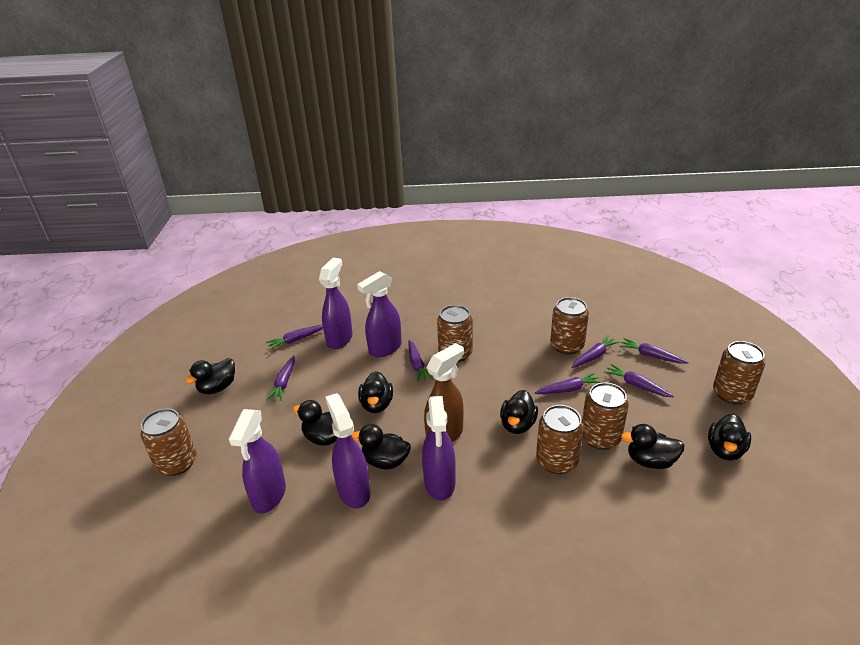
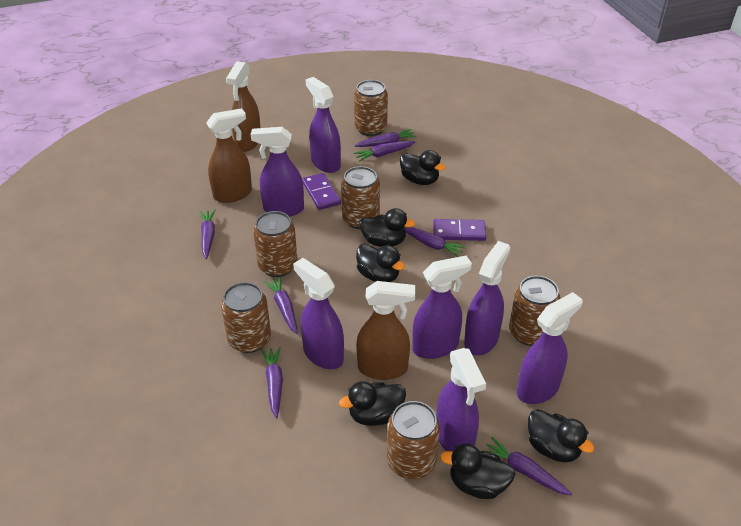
black duck: 7 -> 6
brown spray bottle: 1 -> 3
purple domino: 0 -> 2
purple spray bottle: 5 -> 7

